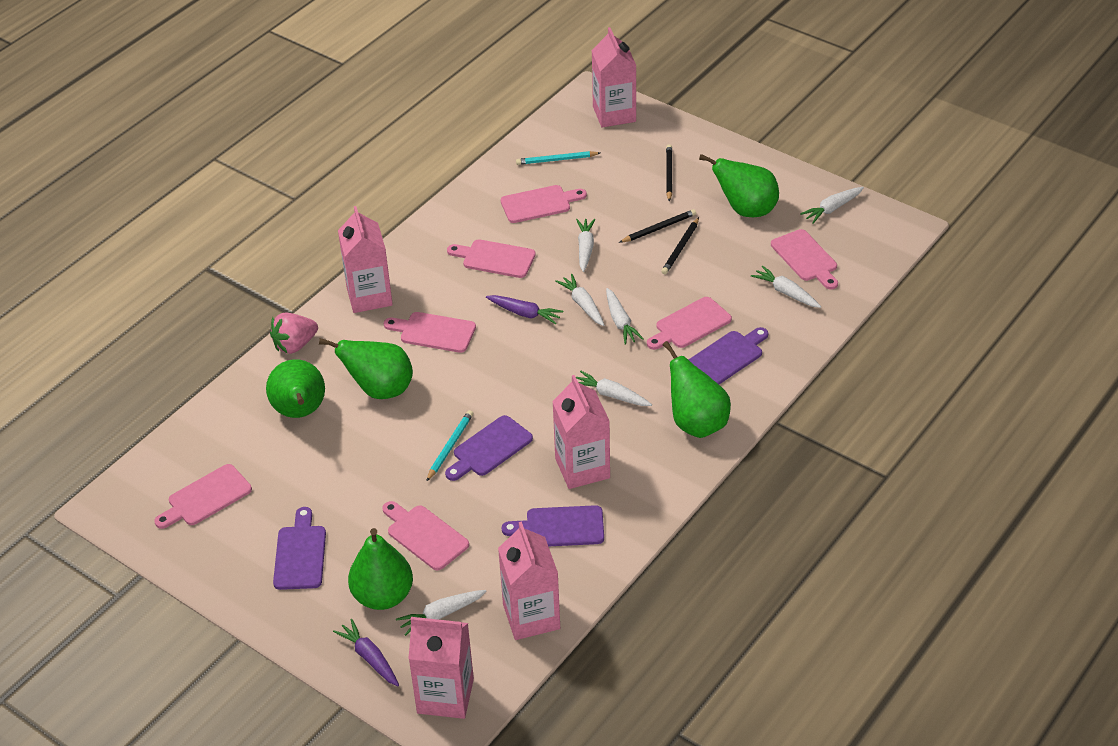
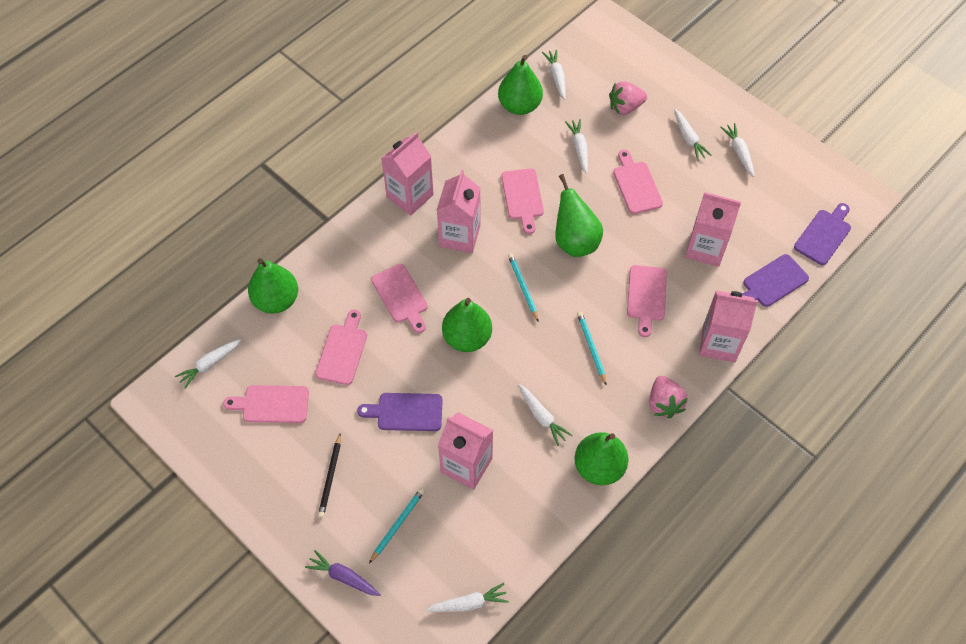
black pencil: 3 -> 1
pink cutting board: 7 -> 6
pink strawberry: 1 -> 2
purple carrot: 2 -> 1
purple cutting board: 4 -> 3
turquoise pencil: 2 -> 3

